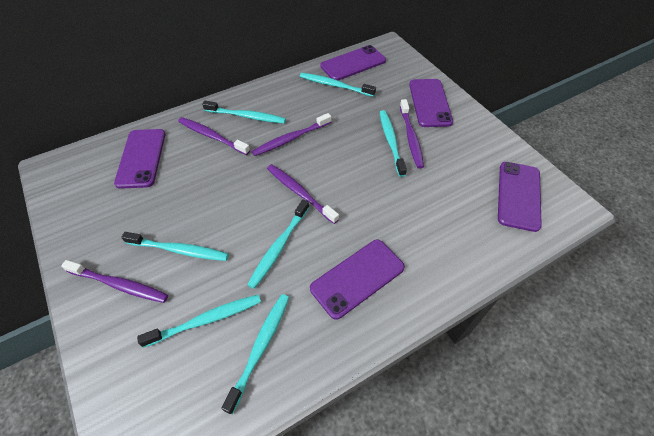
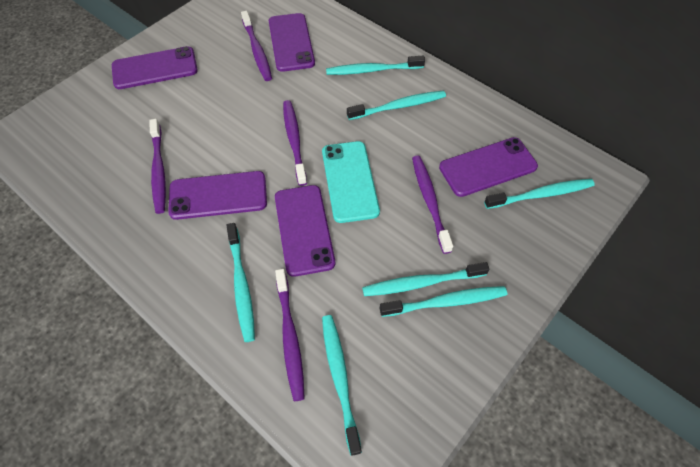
turquoise phone: 0 -> 1

